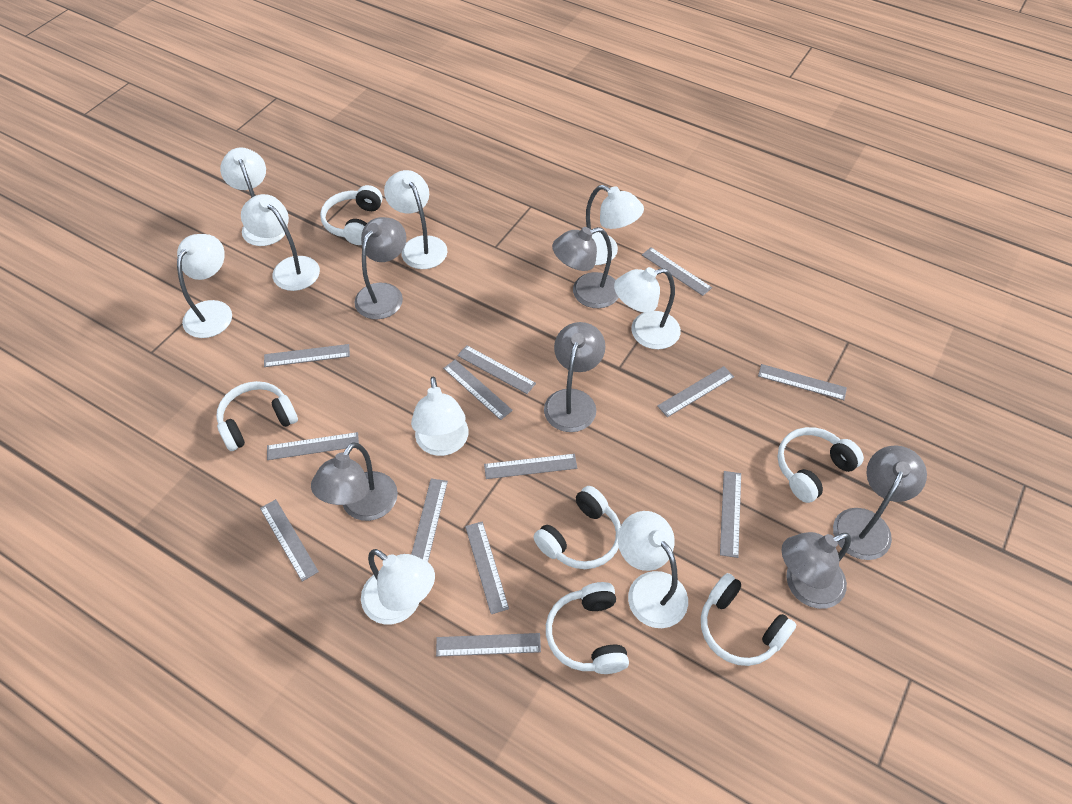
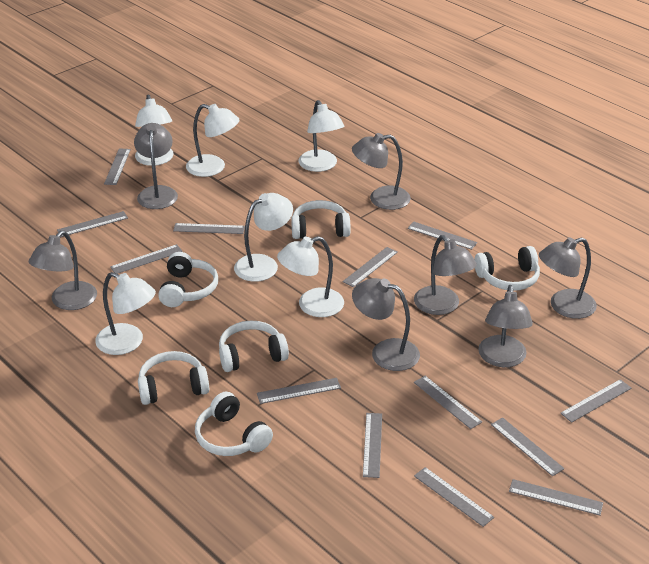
grey lamp: 6 -> 7
white lamp: 9 -> 6

